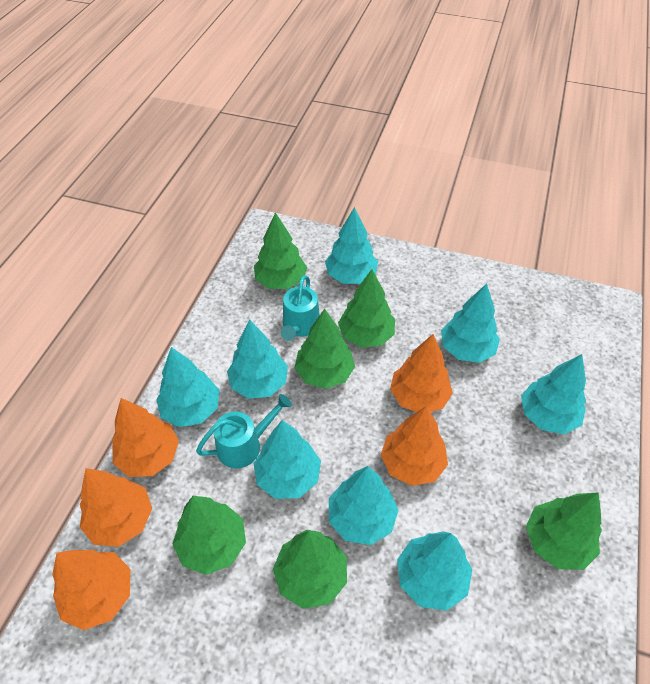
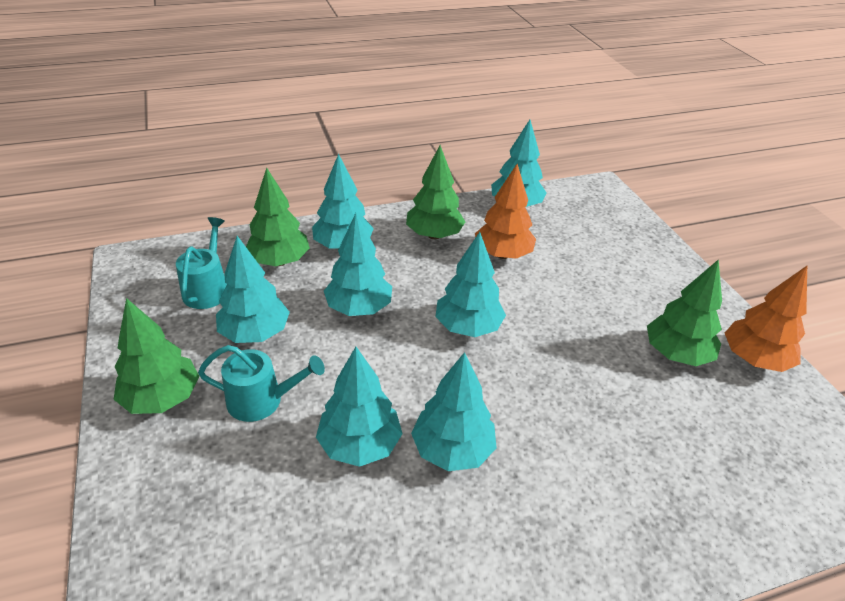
green tree: 6 -> 4
orange tree: 5 -> 2
turquoise tree: 8 -> 7

